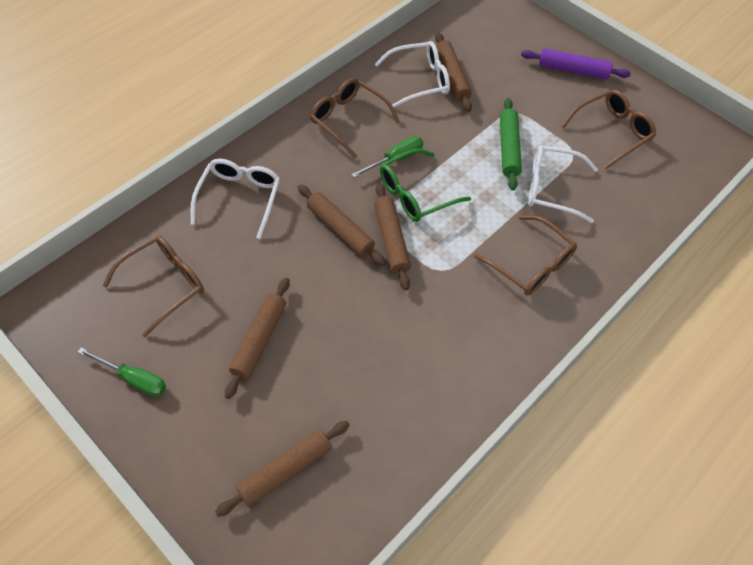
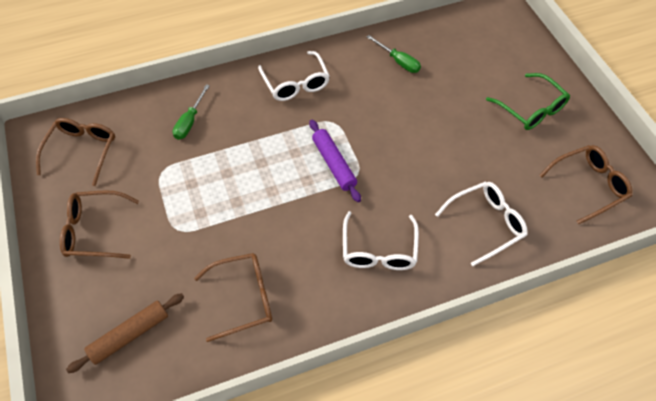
brown rolling pin: 5 -> 1
green rolling pin: 1 -> 0

